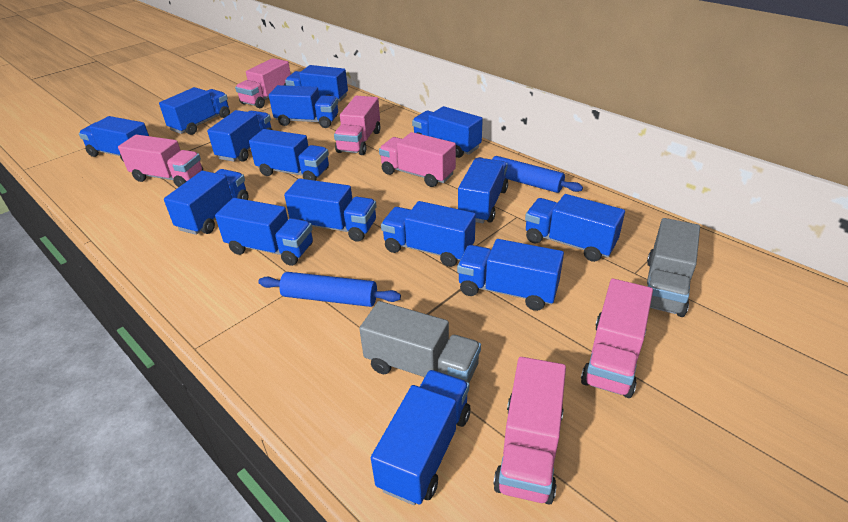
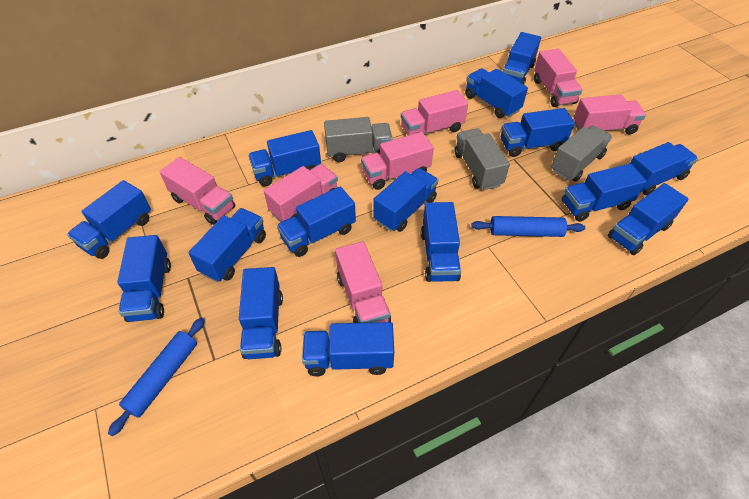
grey truck: 2 -> 3
pink truck: 6 -> 7

